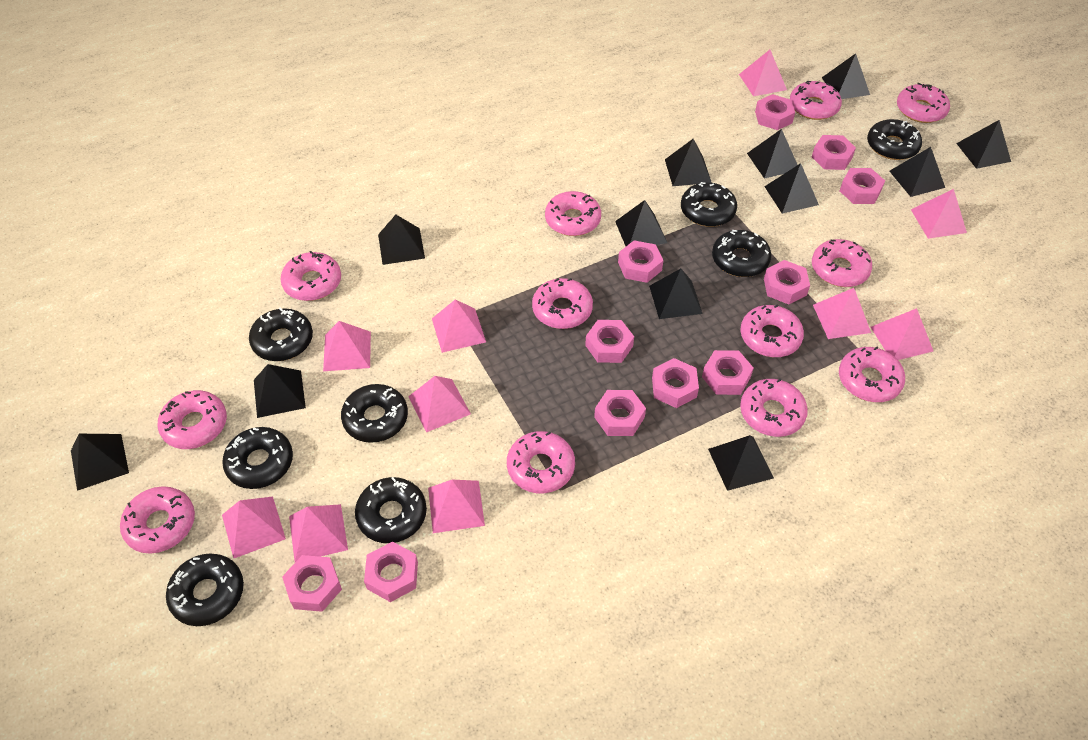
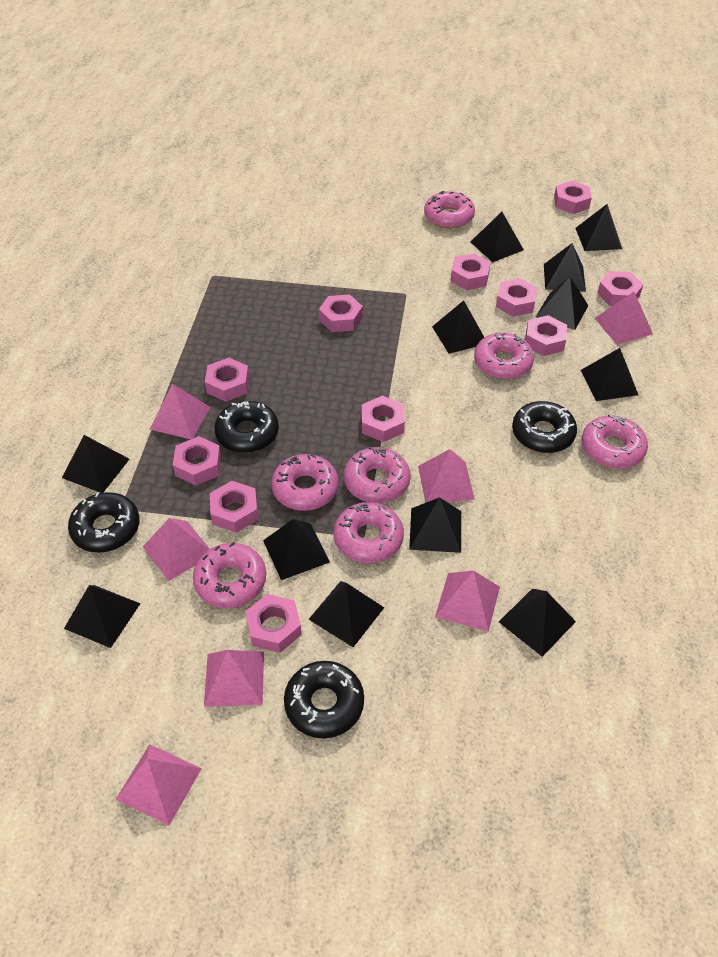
black donut: 8 -> 4
pink donut: 12 -> 7
pink pyramid: 10 -> 7

